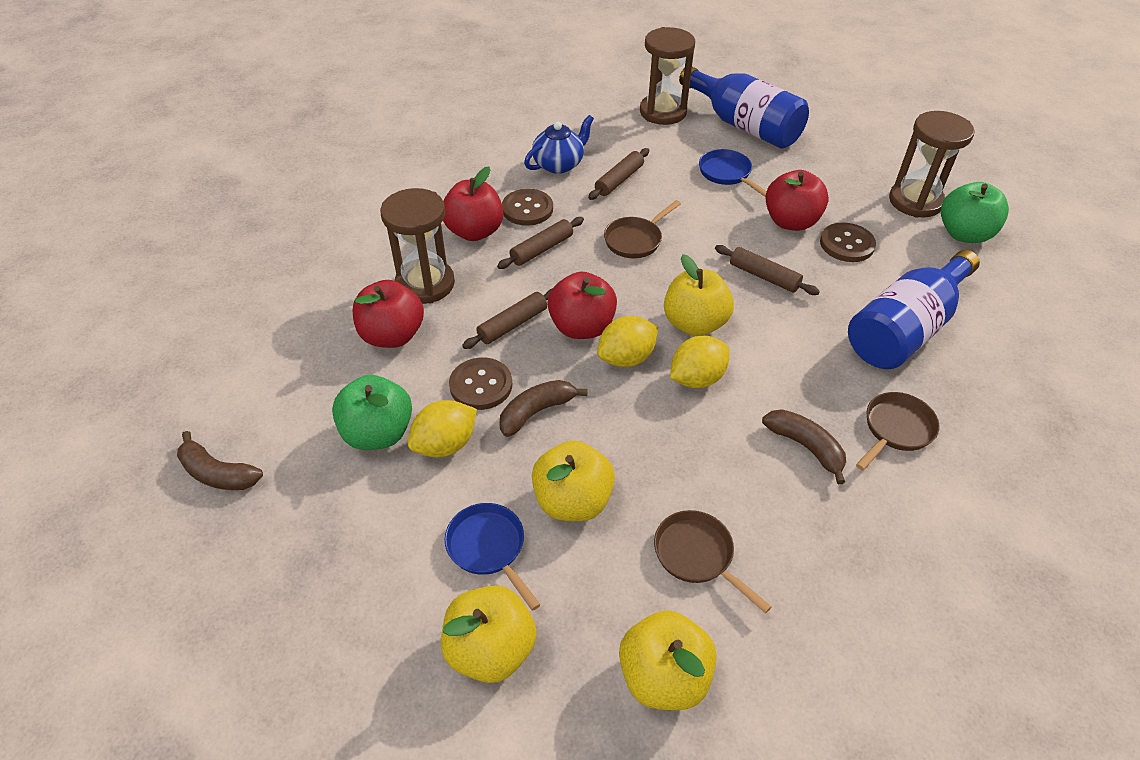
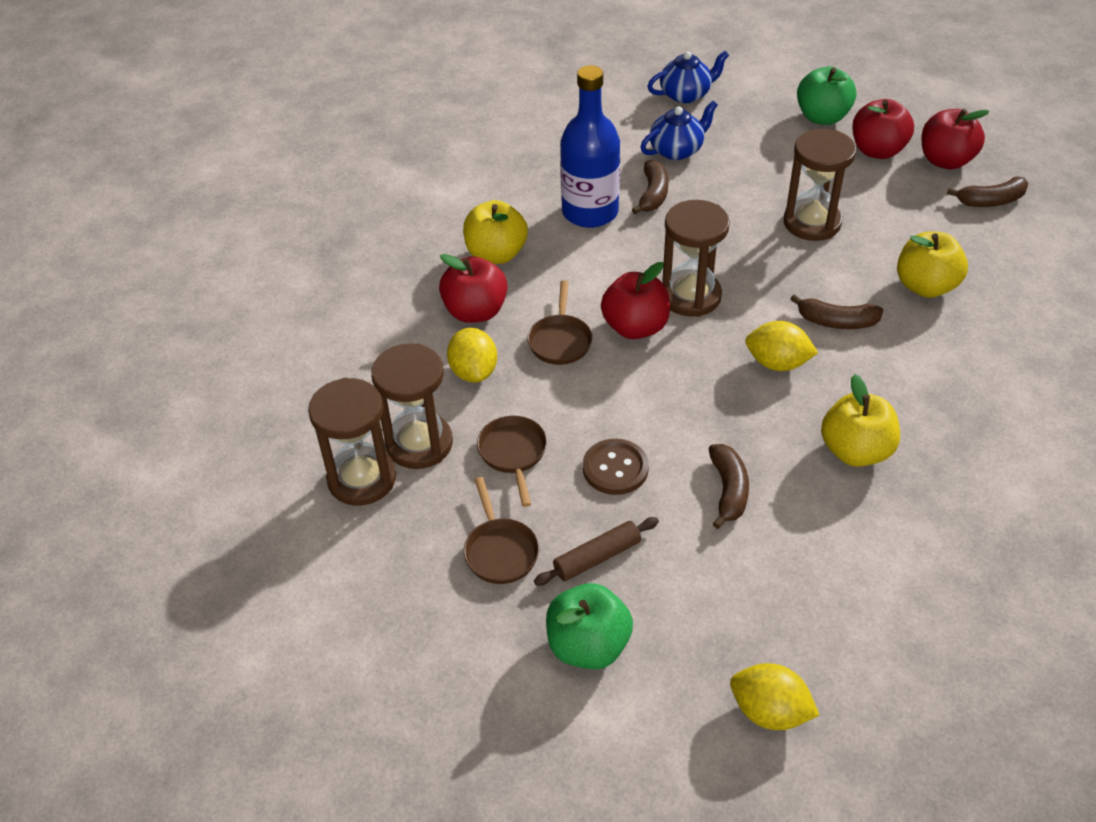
blue bottle: 2 -> 1
blue pan: 2 -> 0
blue teapot: 1 -> 2
brown banana: 3 -> 4
brown button: 3 -> 1
brown hourglass: 3 -> 4
brown rolling pin: 4 -> 1
yellow apple: 4 -> 3

